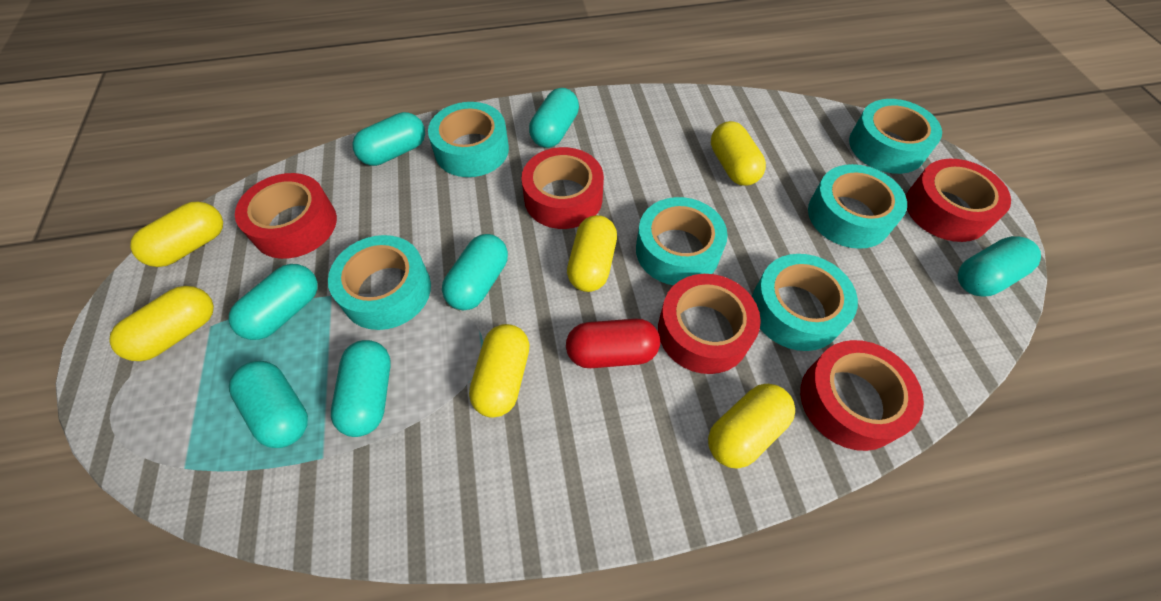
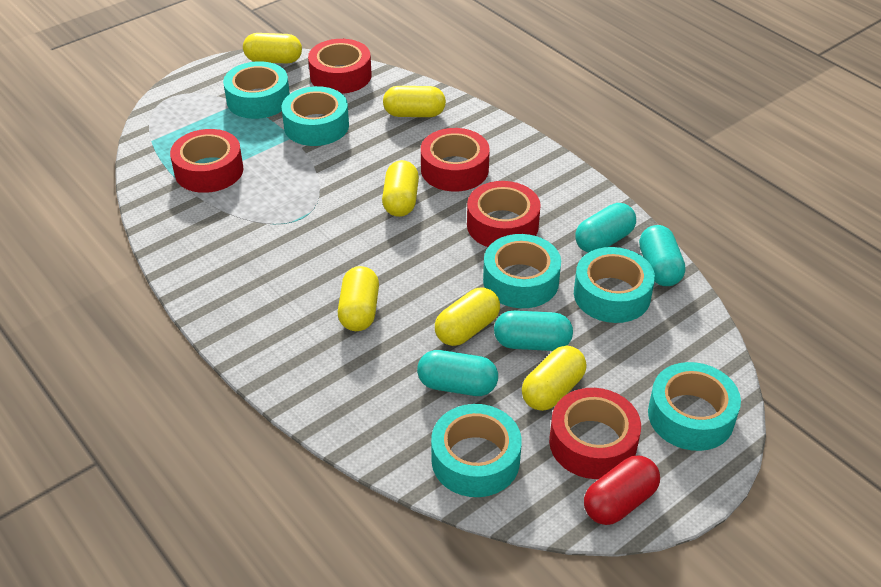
turquoise capsule: 7 -> 4

